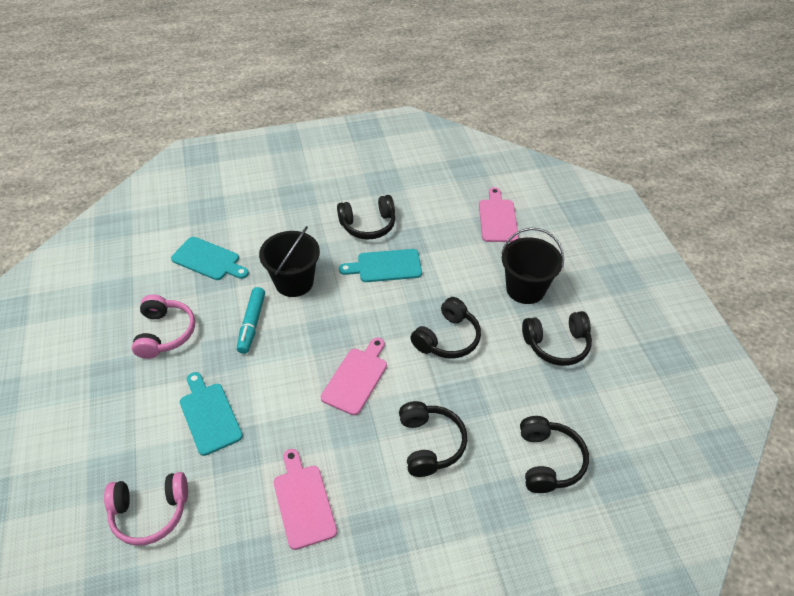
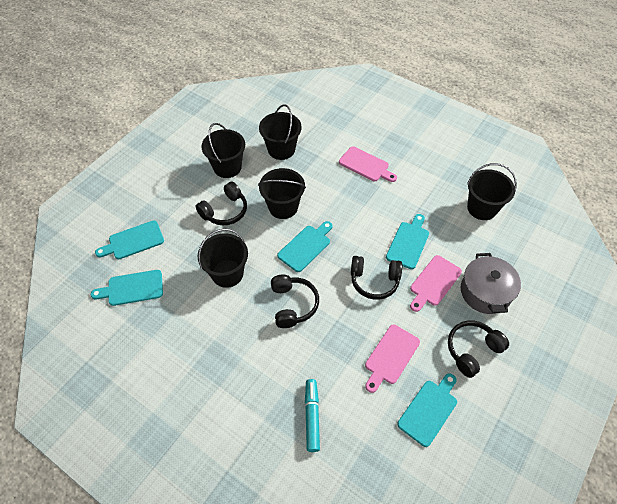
black bucket: 2 -> 5
black headphones: 5 -> 4
grey pot: 0 -> 1
pink headphones: 2 -> 0
turquoise cutting board: 3 -> 5

